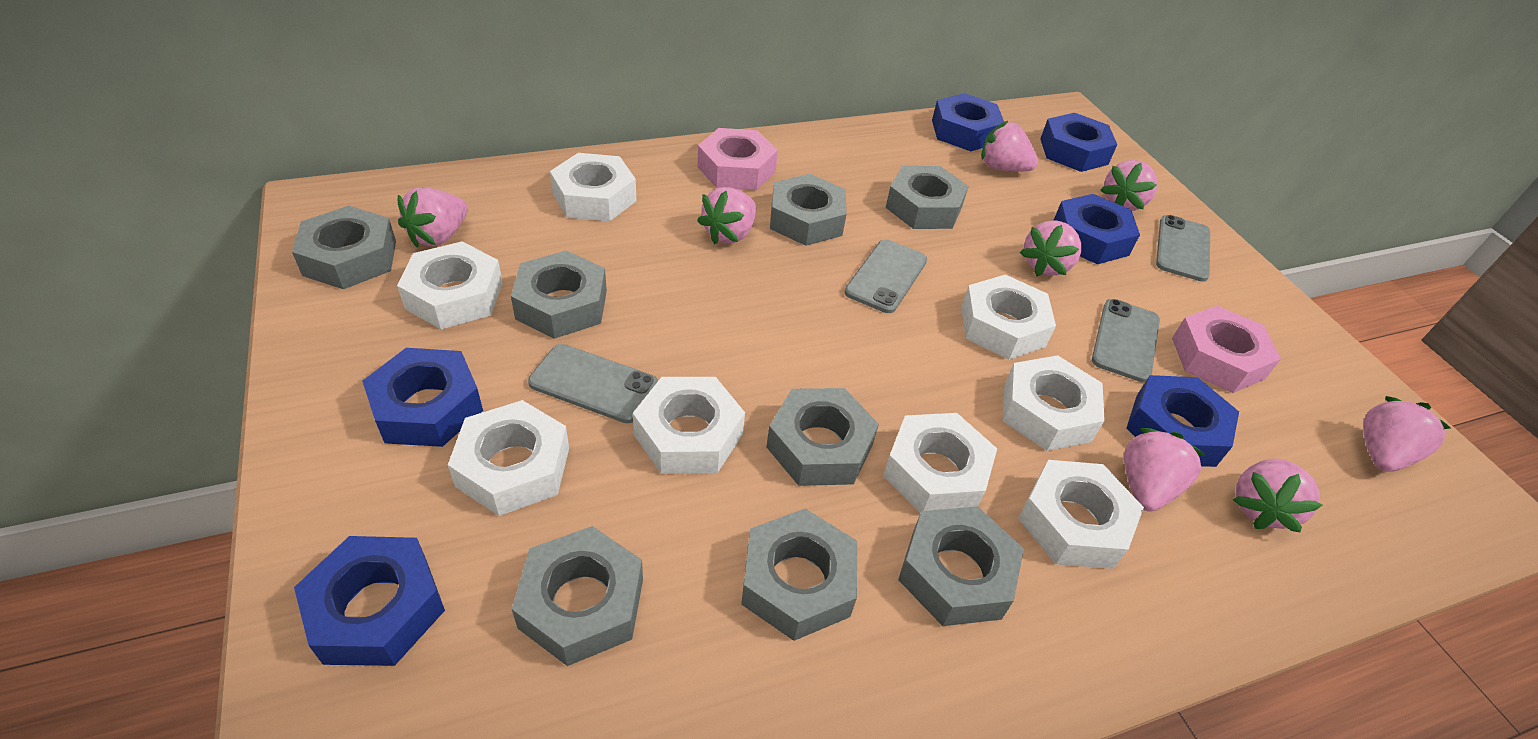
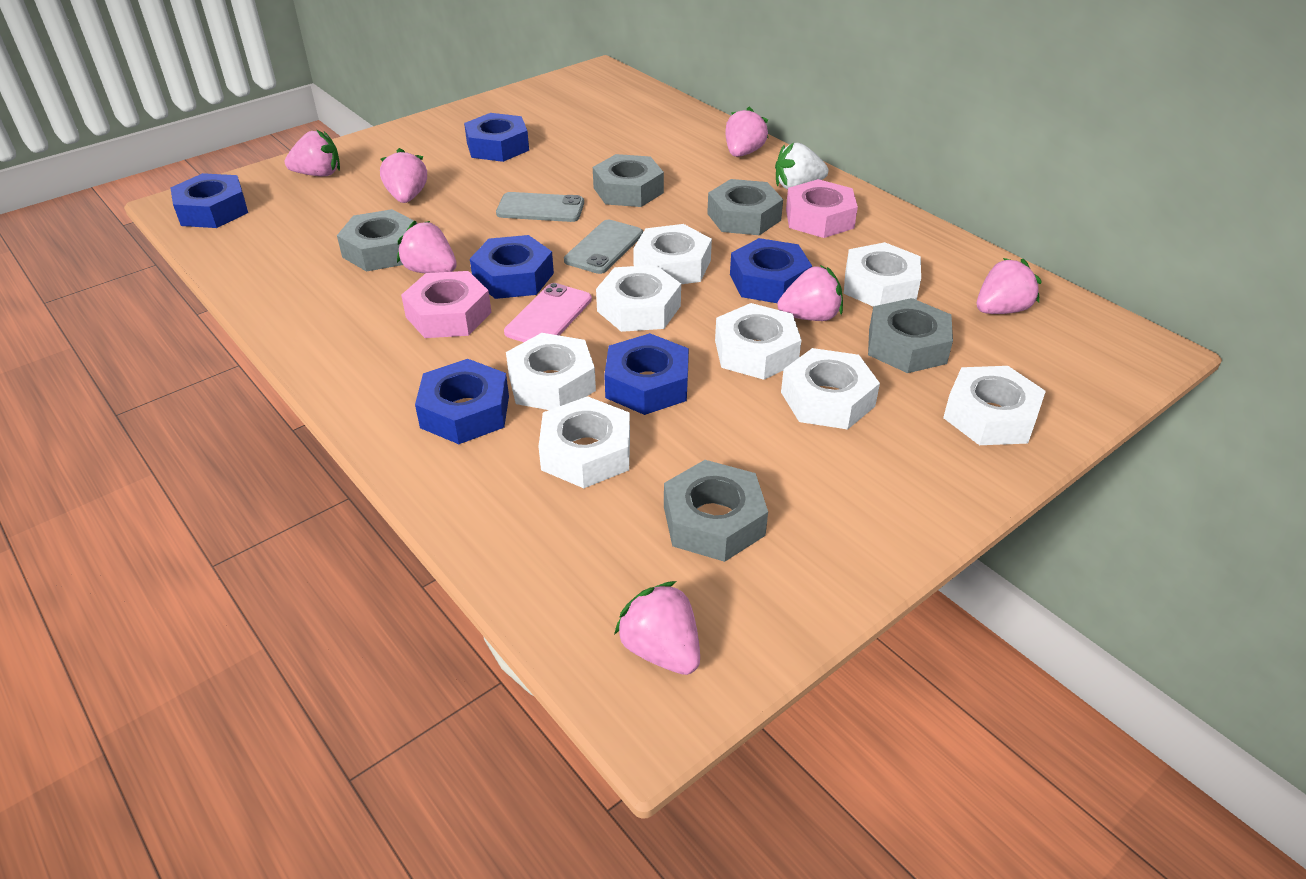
grey nut: 8 -> 5
grey phone: 4 -> 2
pink phone: 0 -> 1
pink strawberry: 8 -> 7
white strawberry: 0 -> 1

